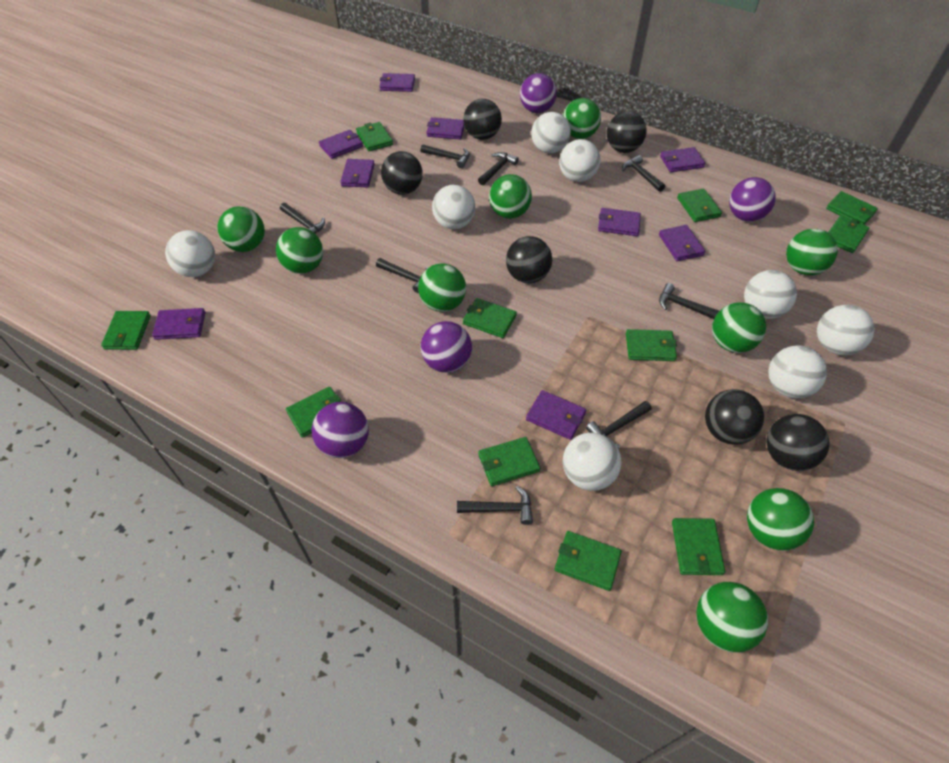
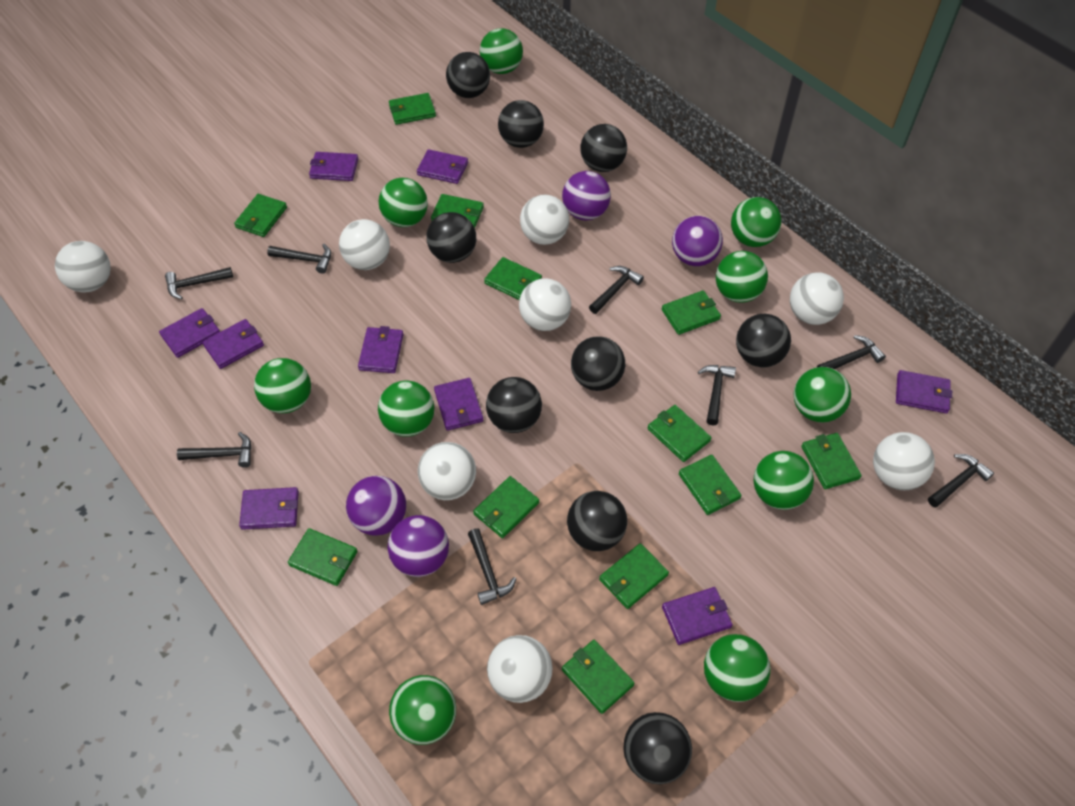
black ball: 6 -> 9
green ball: 9 -> 10
green wallet: 11 -> 12

